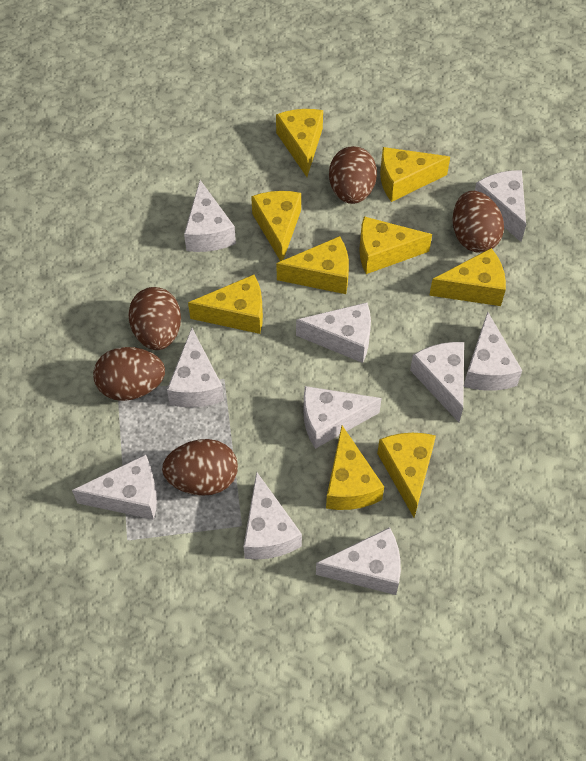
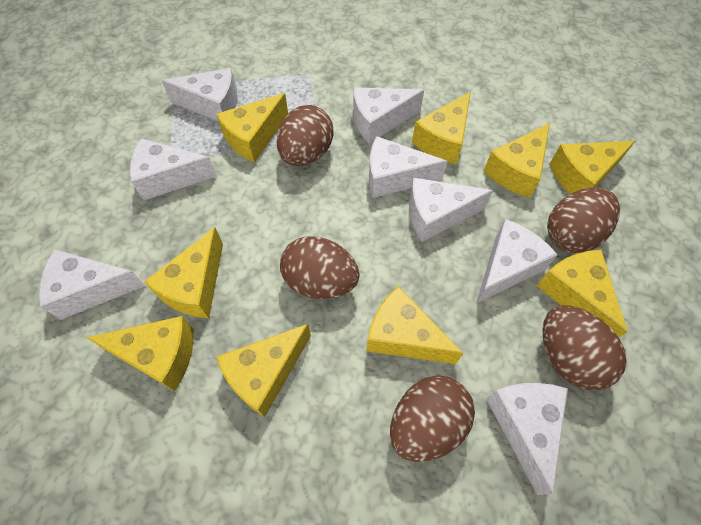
white cheese: 10 -> 8

